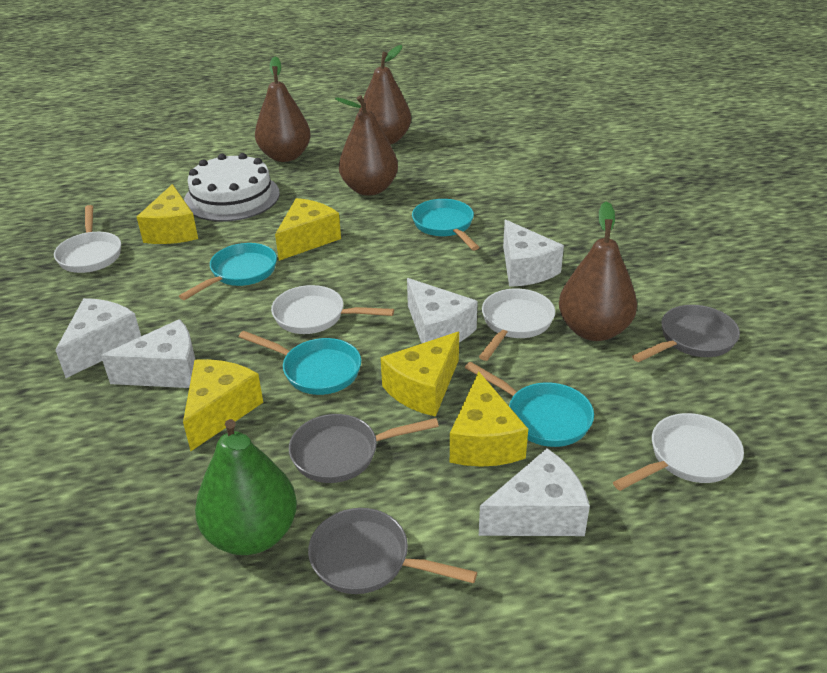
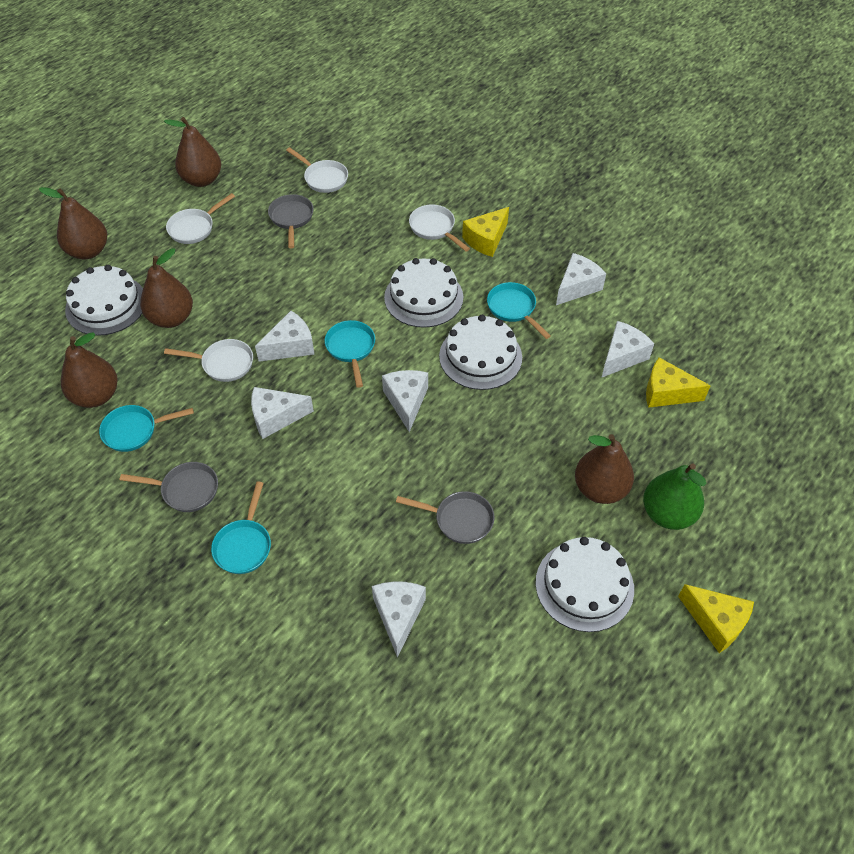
brown pear: 4 -> 5
white cake: 1 -> 4
white cheese: 5 -> 6
yellow cheese: 5 -> 3

